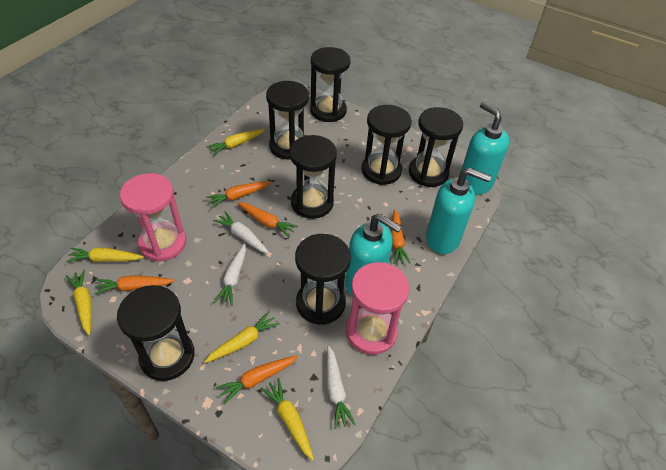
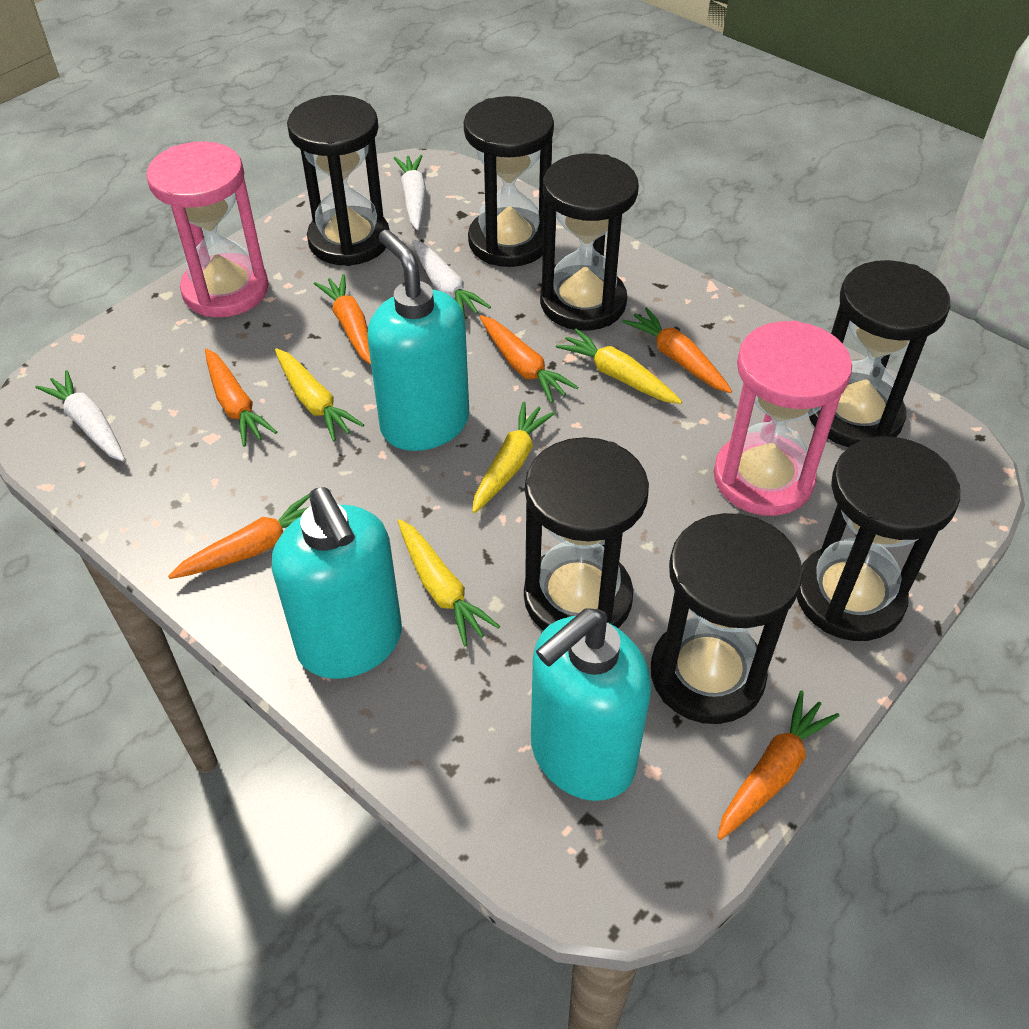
orange carrot: 5 -> 6
yellow carrot: 5 -> 4

